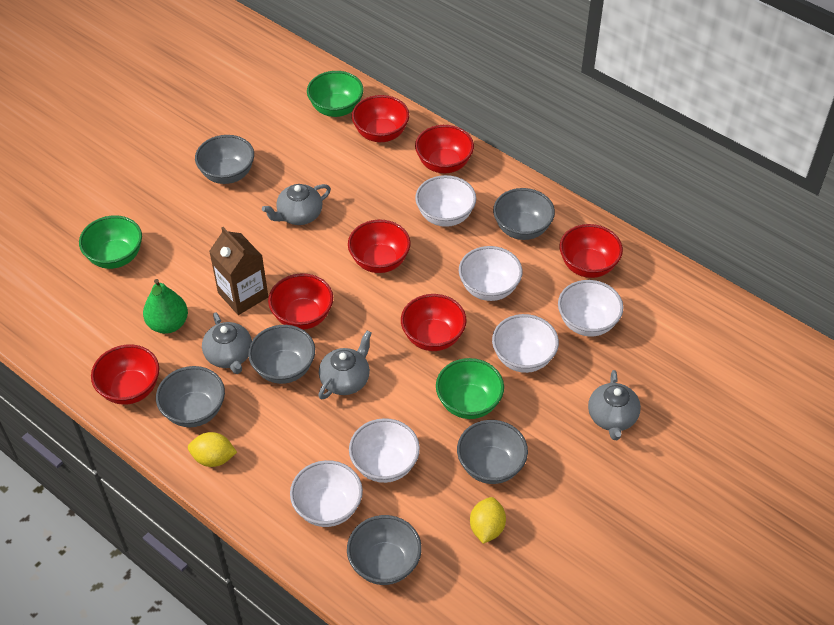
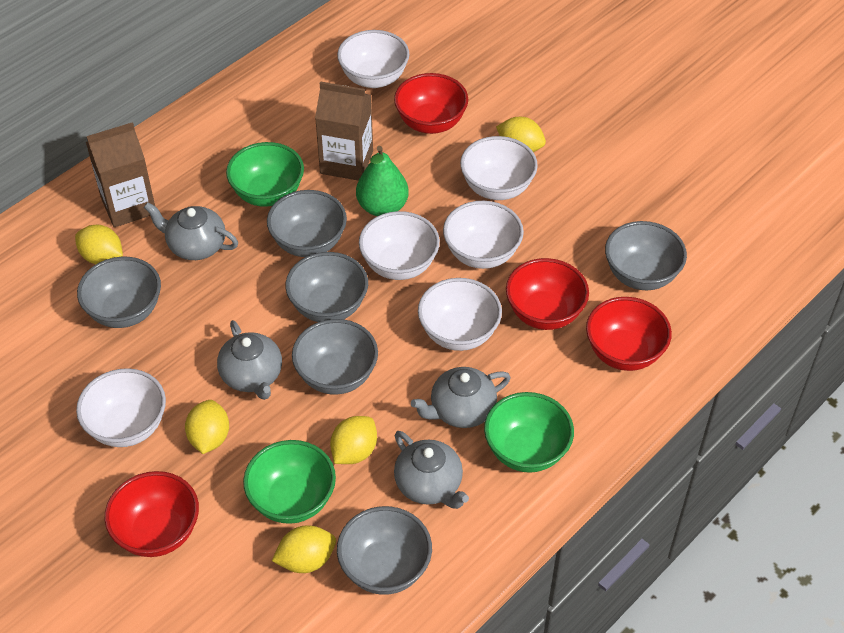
brown carton: 1 -> 2
red bowl: 7 -> 4
yellow lemon: 2 -> 5

